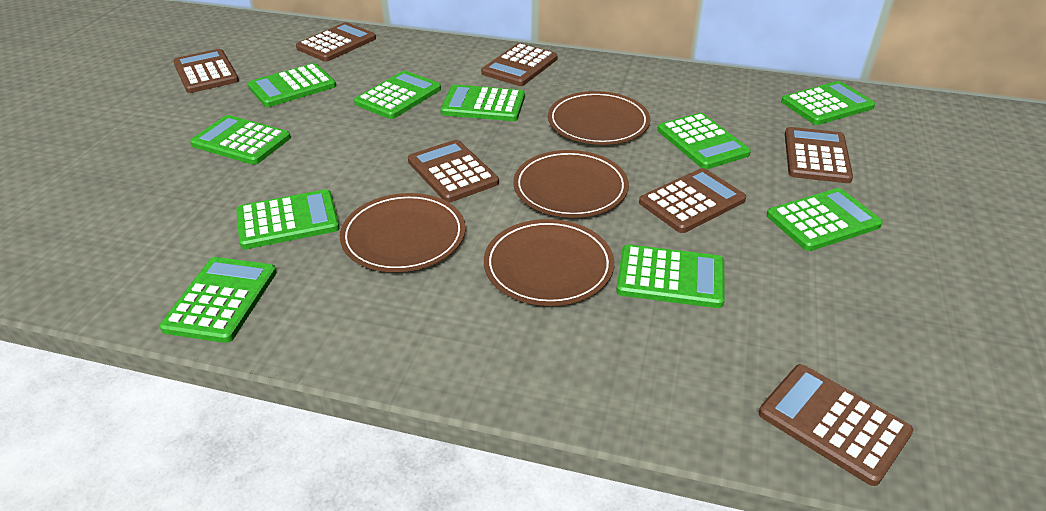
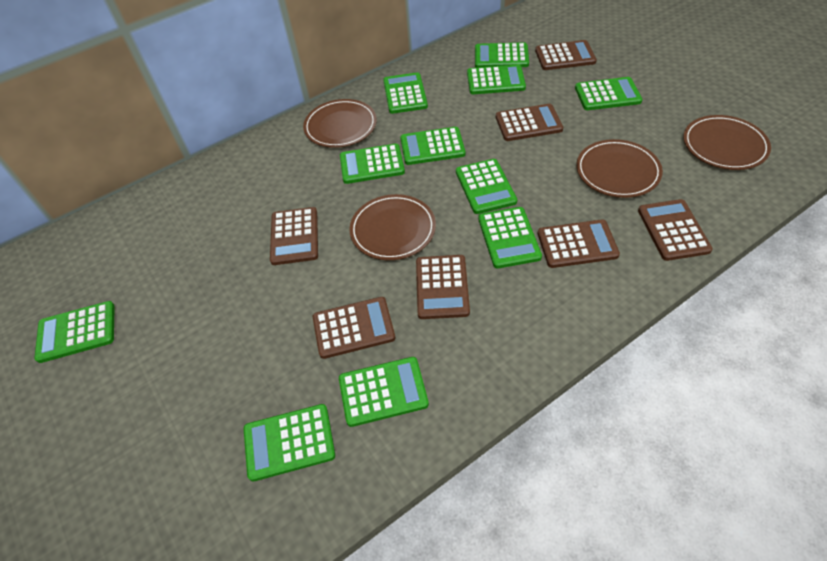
green calculator: 10 -> 11

